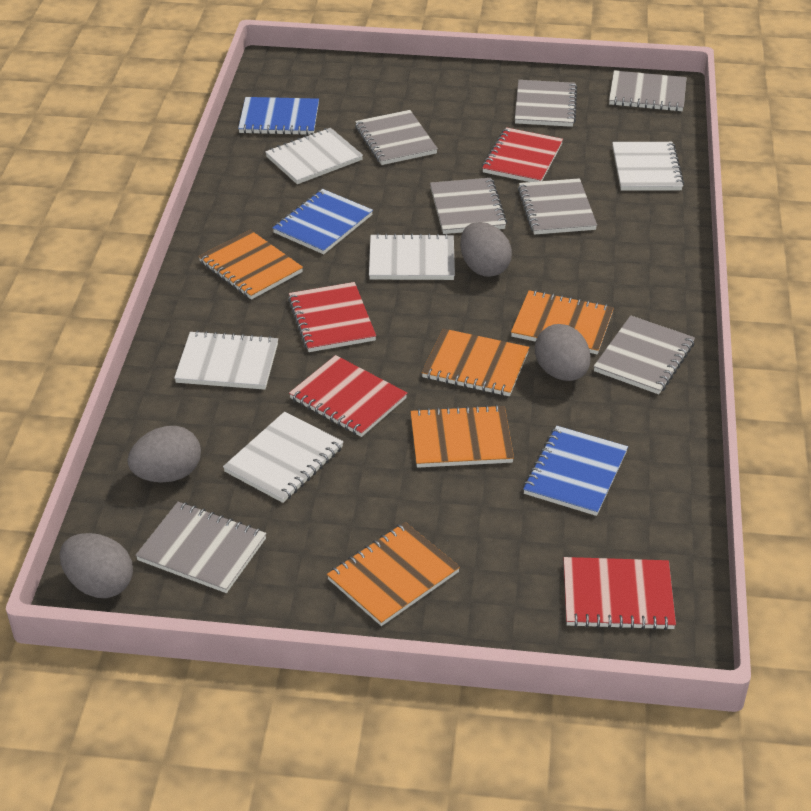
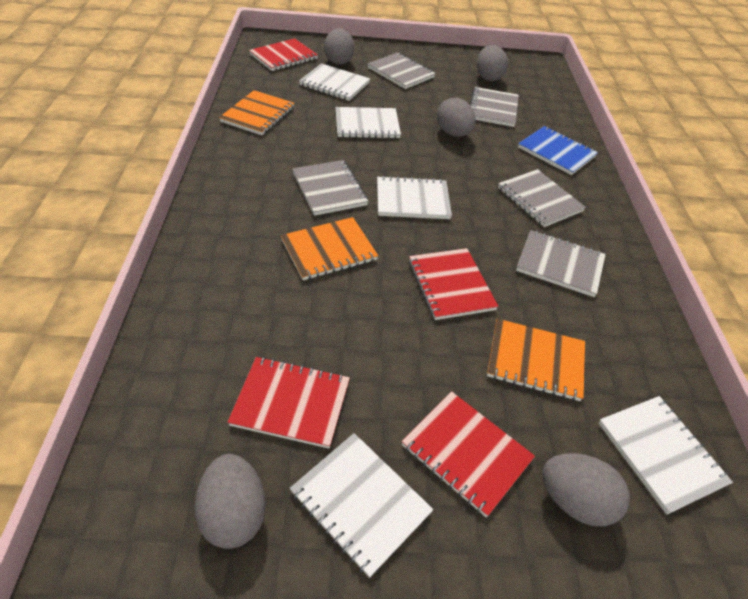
blue notebook: 3 -> 1
grey egg: 4 -> 5
grey notebook: 7 -> 5
orange notebook: 5 -> 3

